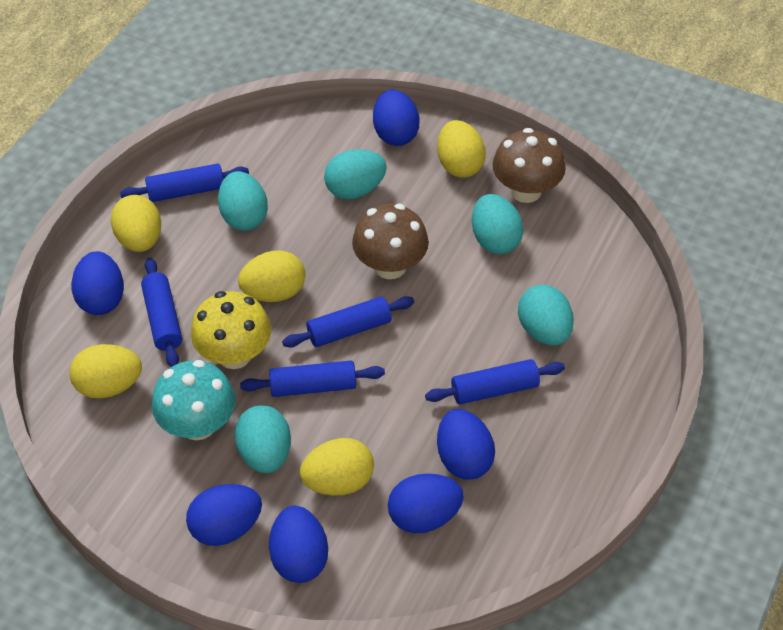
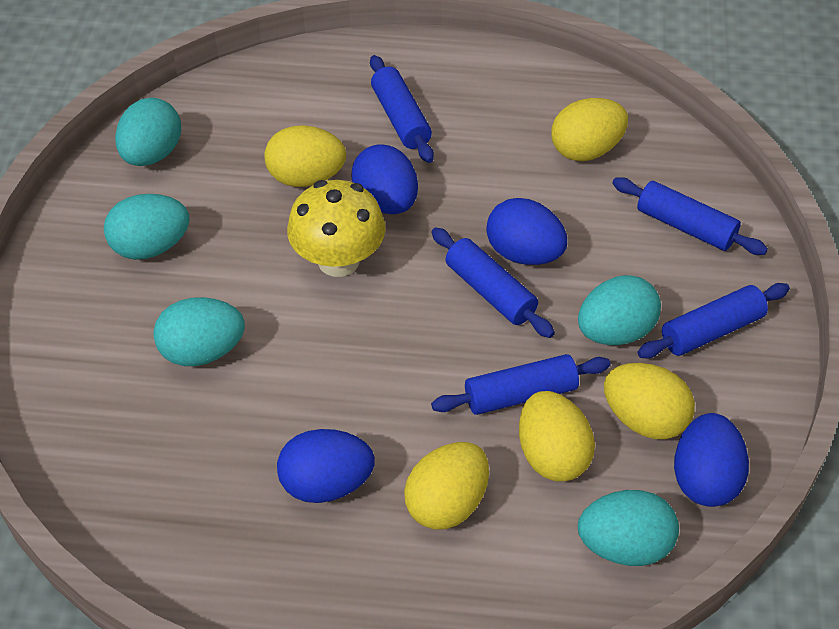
blue egg: 6 -> 4
brown mushroom: 2 -> 0
turquoise mushroom: 1 -> 0

